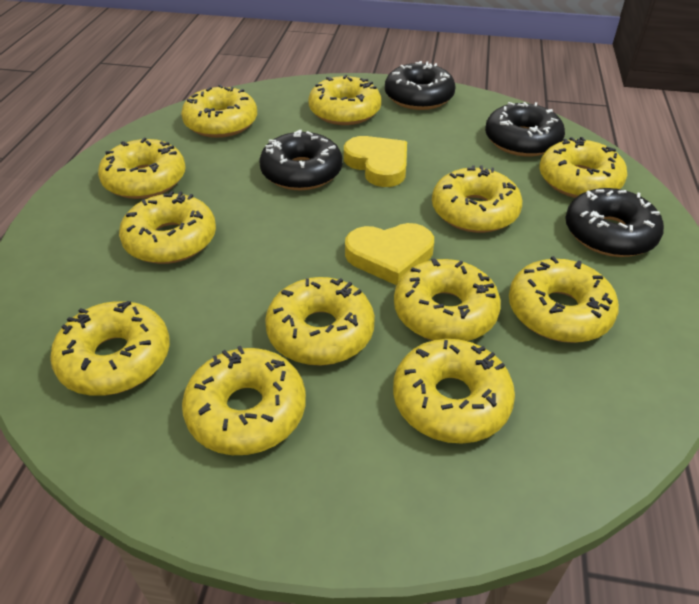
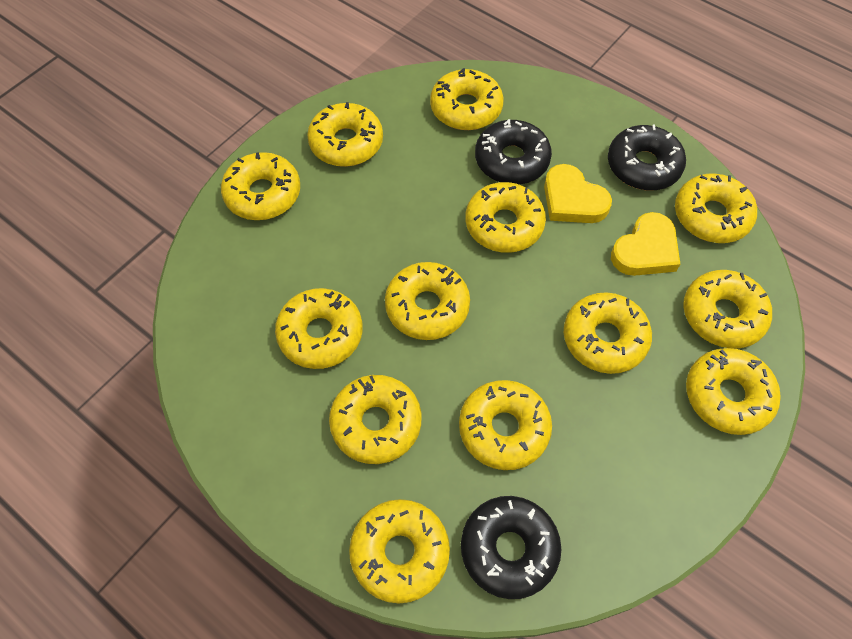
black donut: 4 -> 3
yellow donut: 12 -> 13

